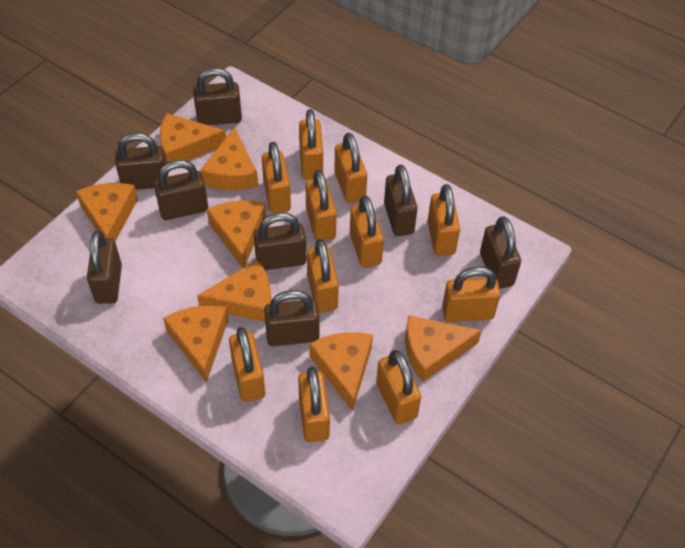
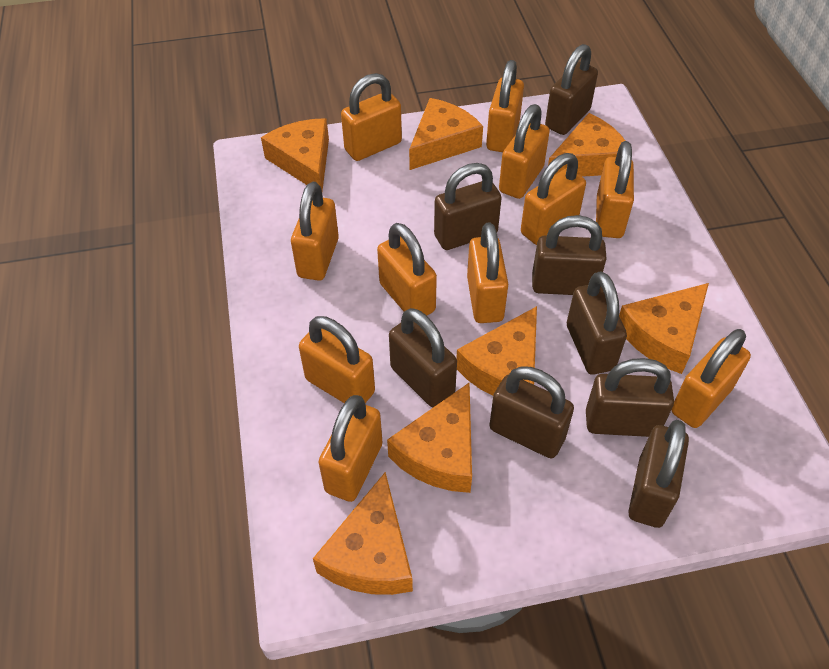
orange cheese: 8 -> 7

